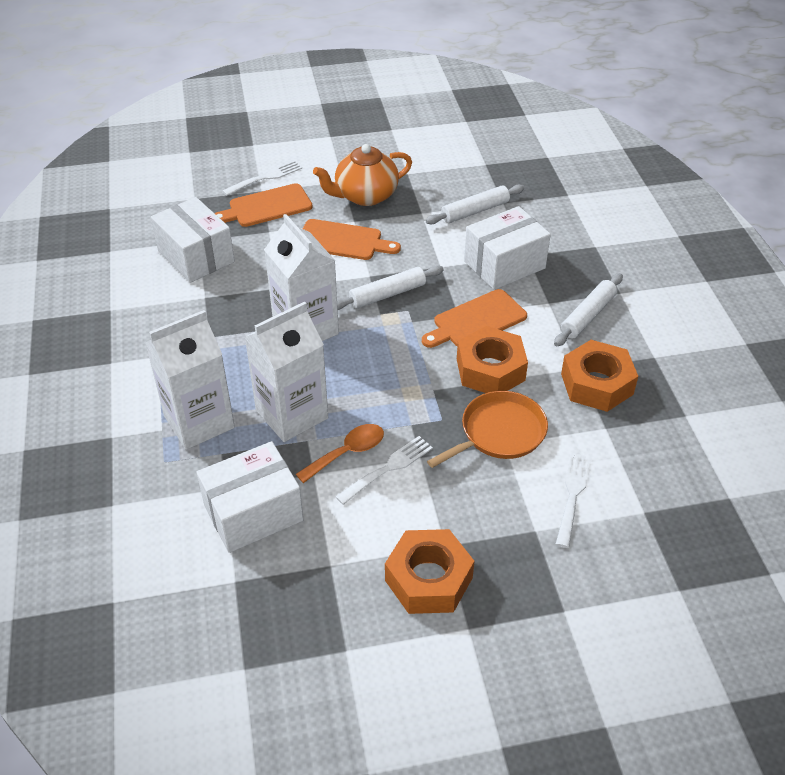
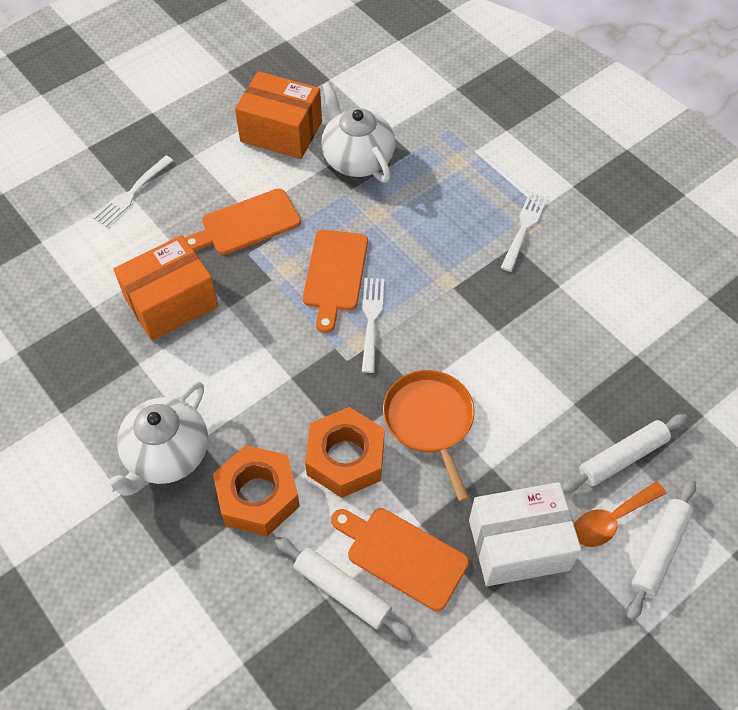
orange box: 0 -> 2
orange nut: 3 -> 2
orange teapot: 1 -> 0
white box: 3 -> 1
white carton: 3 -> 0
white teapot: 0 -> 2

